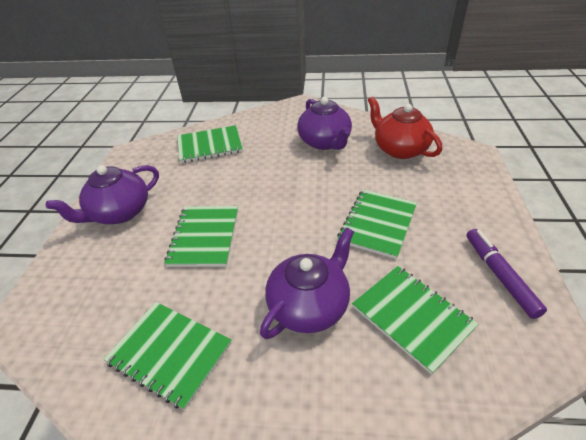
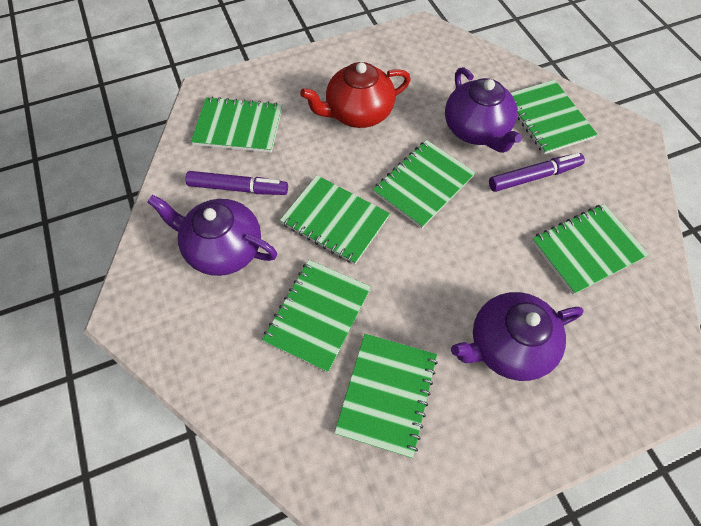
green notebook: 5 -> 7
purple marker: 1 -> 2

